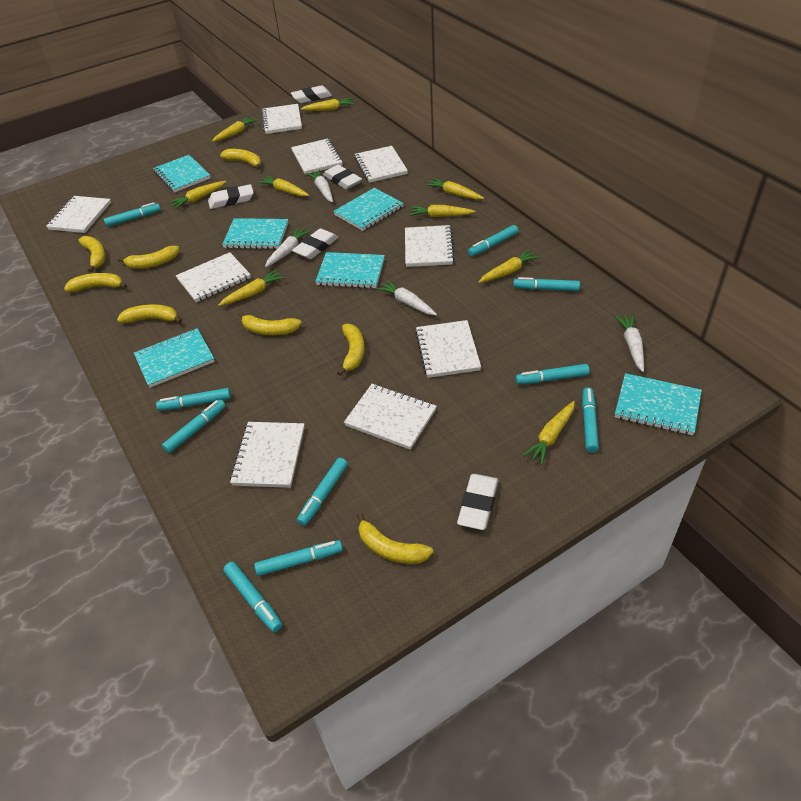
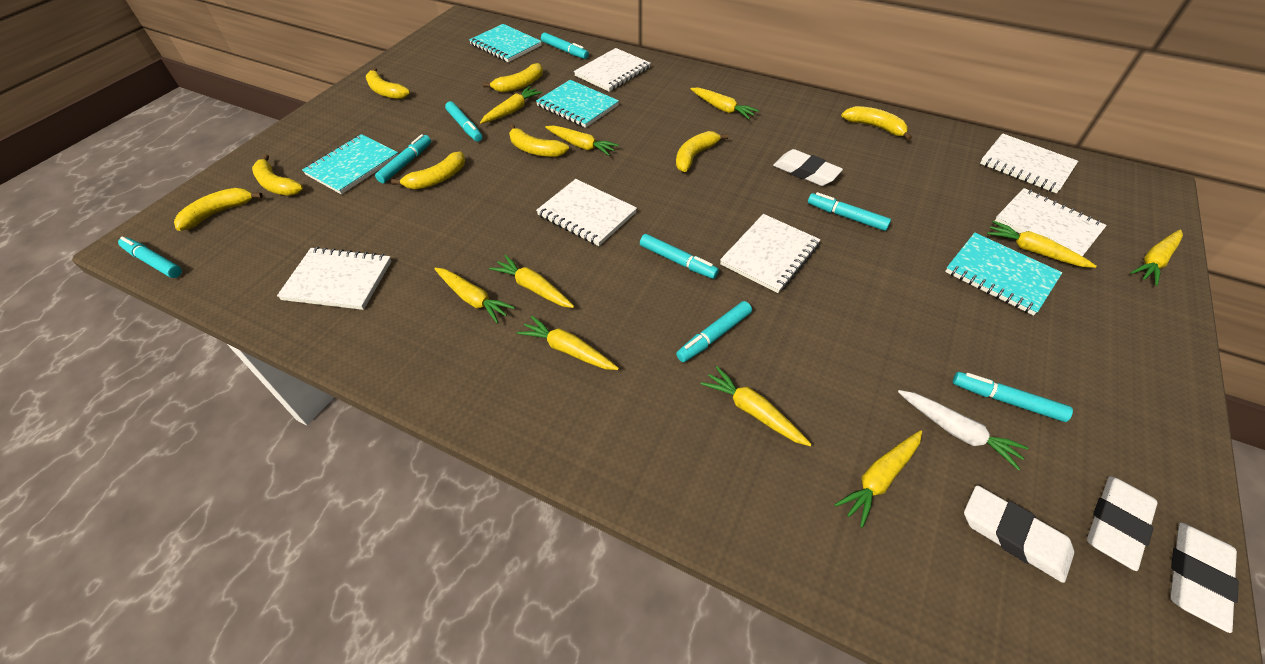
turquoise marker: 10 -> 8
turquoise notebook: 6 -> 4
white carrot: 4 -> 1
white eraser: 5 -> 4
white notebook: 9 -> 6
yellow carrot: 9 -> 10

